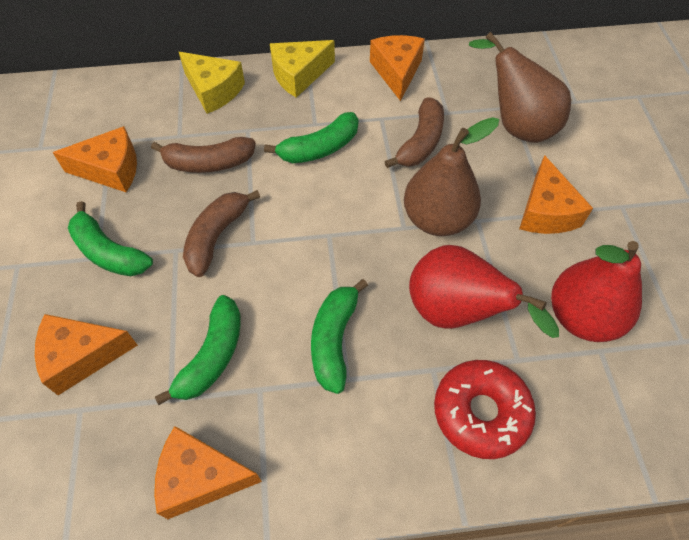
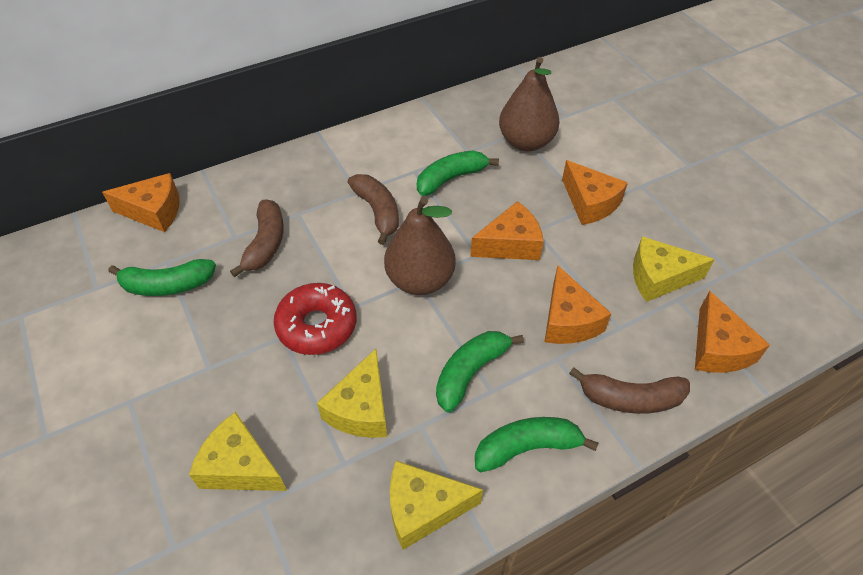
red pear: 2 -> 0
yellow cheese: 2 -> 4

